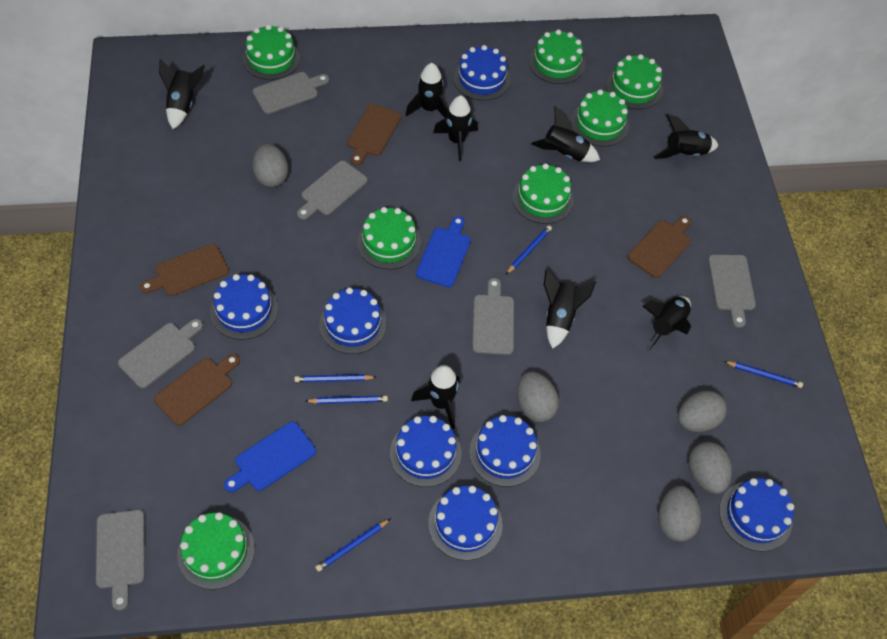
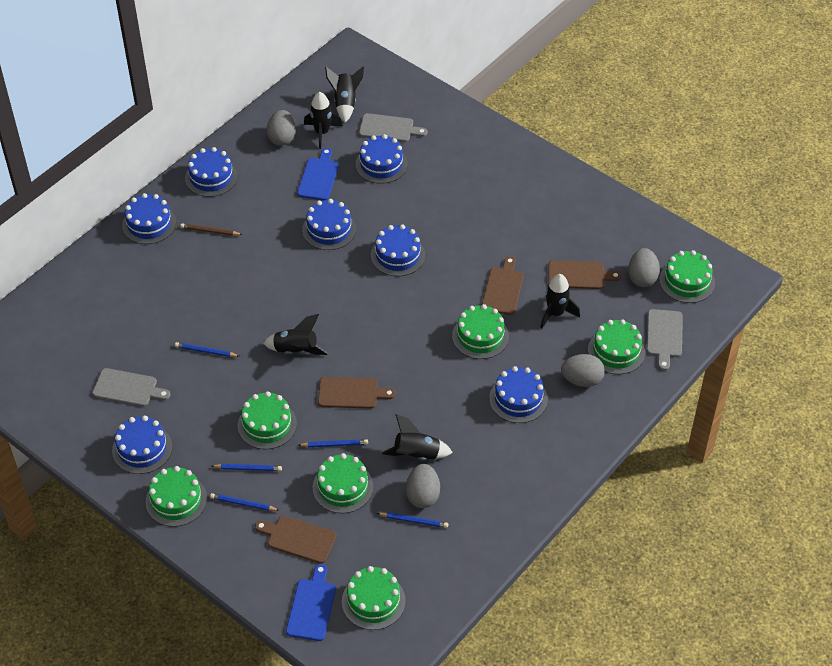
black rocket: 8 -> 5
brown pencil: 0 -> 1
grey cutting board: 6 -> 3
grey egg: 5 -> 4

